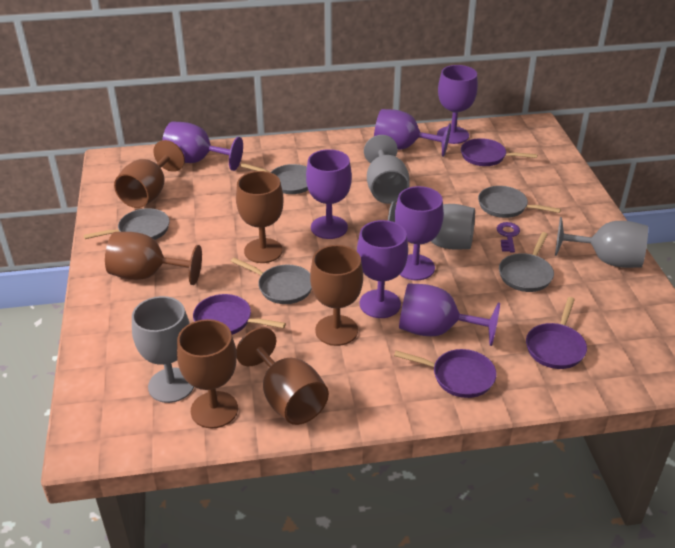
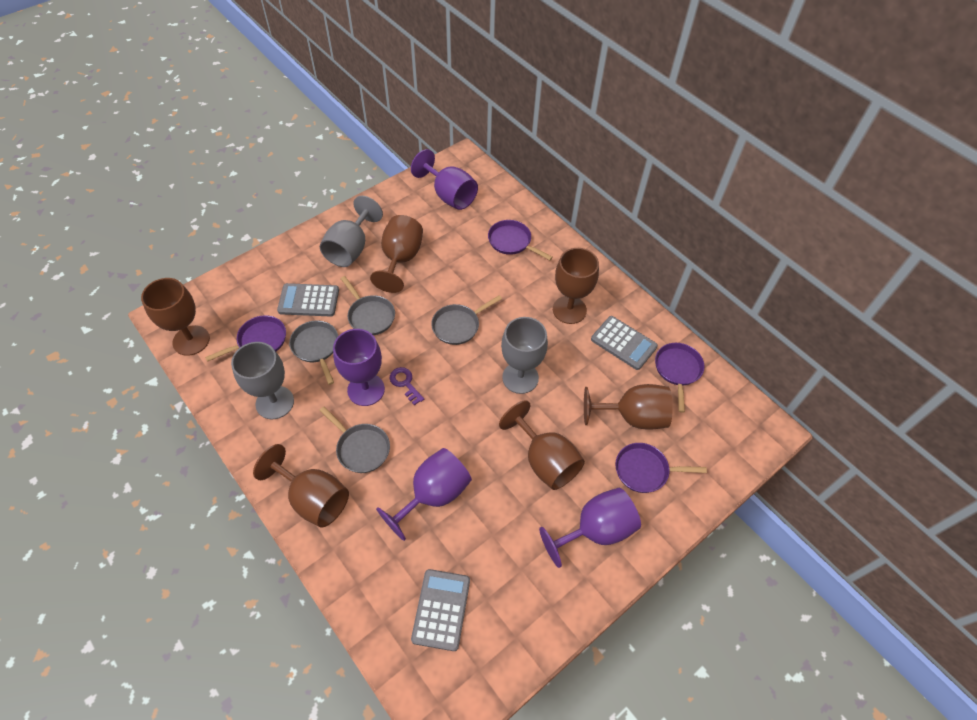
grey calculator: 0 -> 3
grey goblet: 4 -> 3
grey pan: 5 -> 4
purple goblet: 7 -> 4

